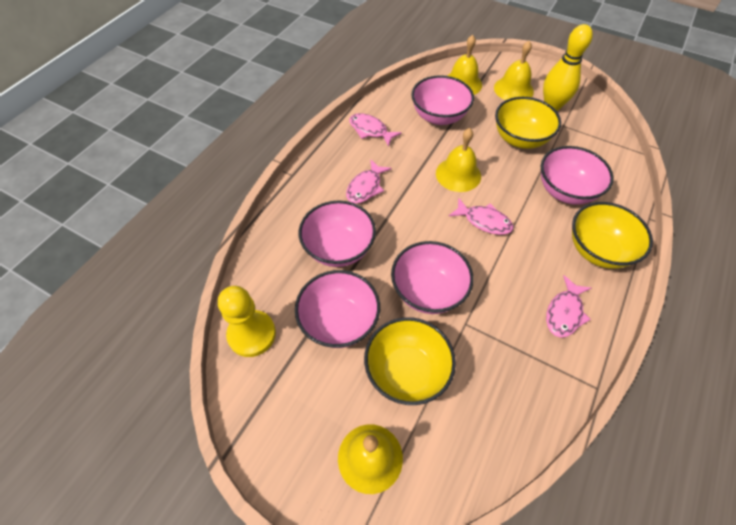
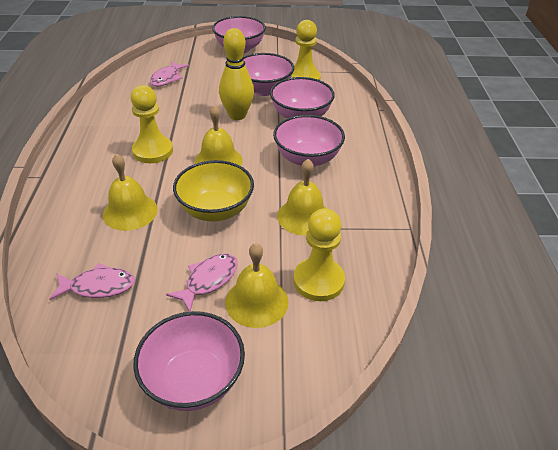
pink fish: 4 -> 3
yellow bowl: 3 -> 1
yellow pawn: 1 -> 3

